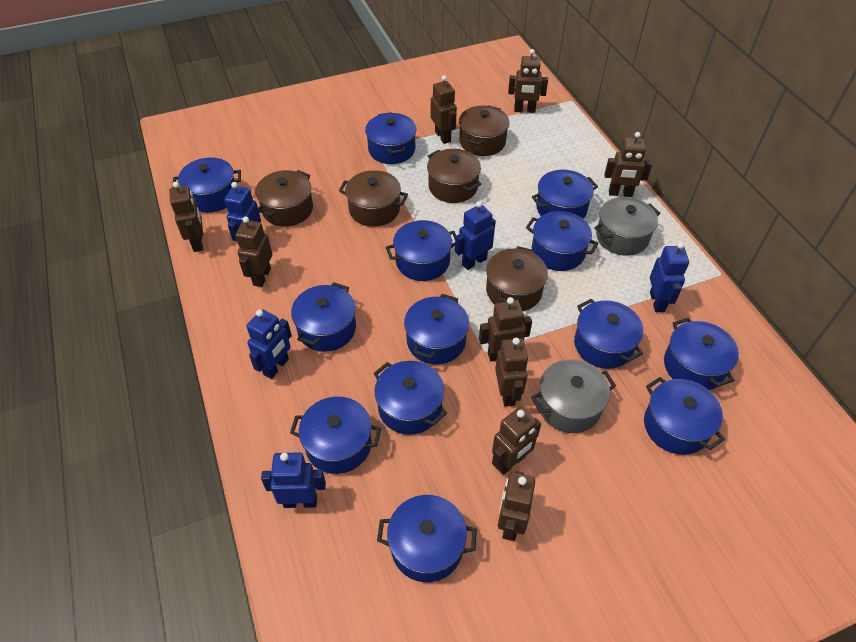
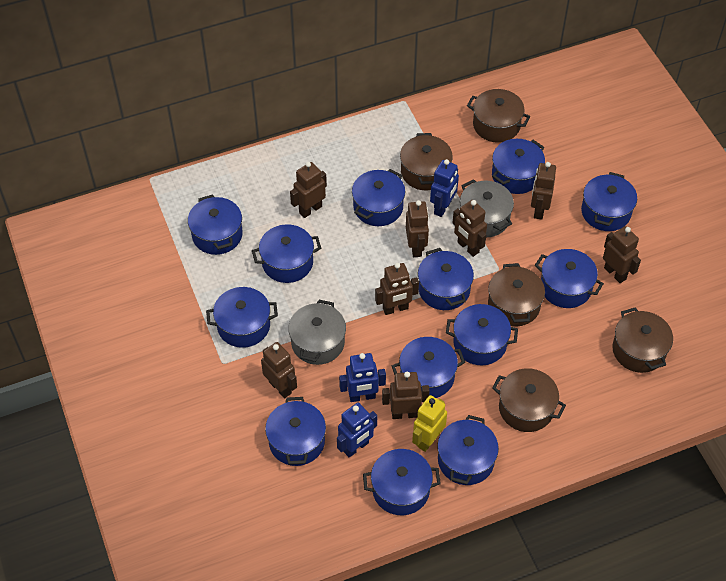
blue robot: 5 -> 3
brown robot: 9 -> 8
yellow robot: 0 -> 1

